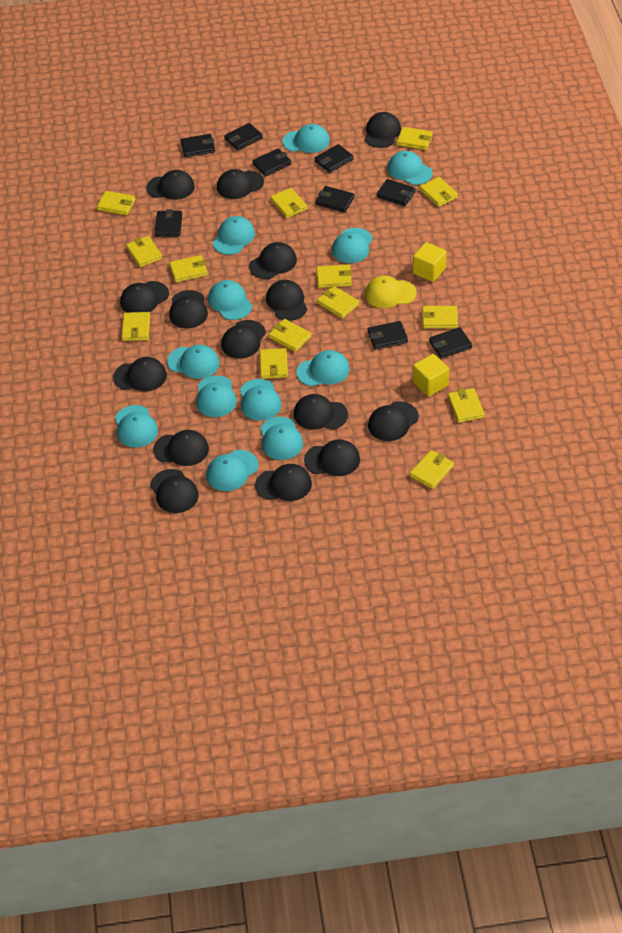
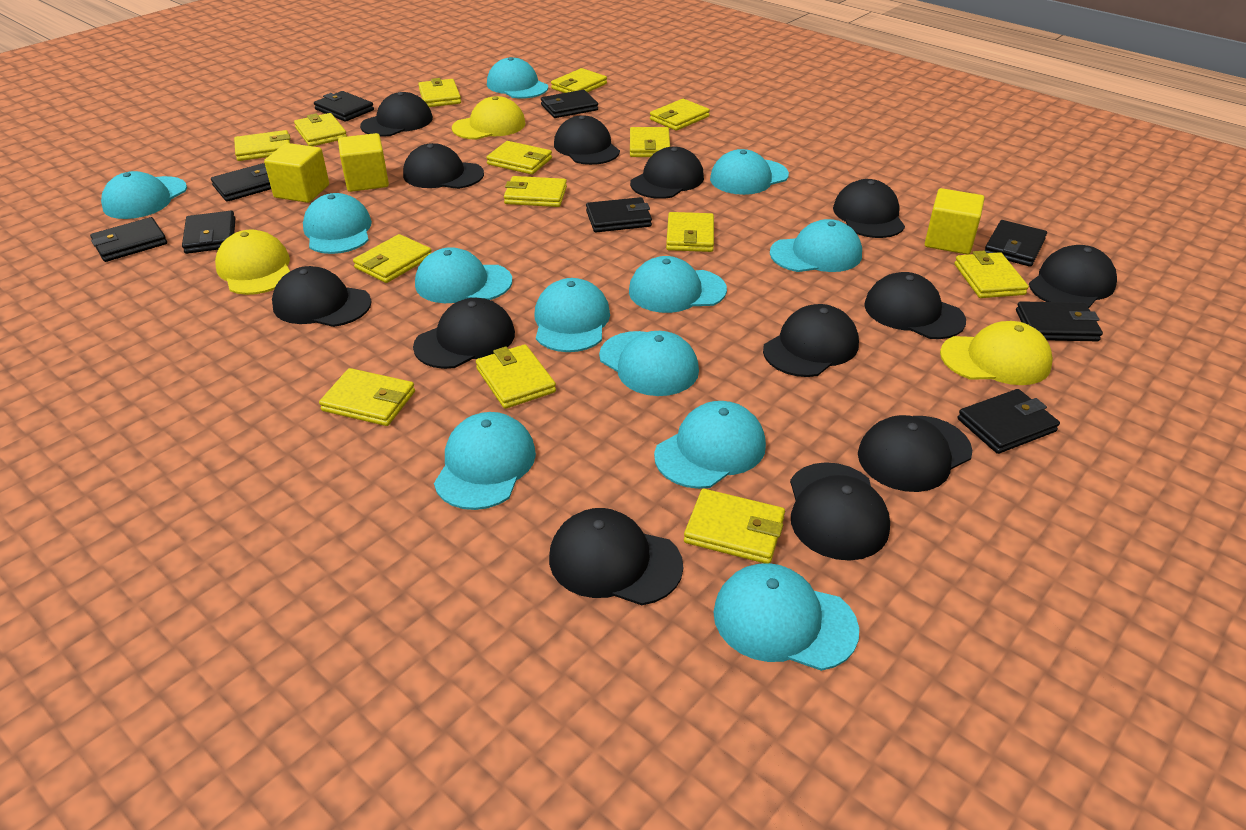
black cap: 15 -> 13
yellow cap: 1 -> 3
yellow cube: 2 -> 3

